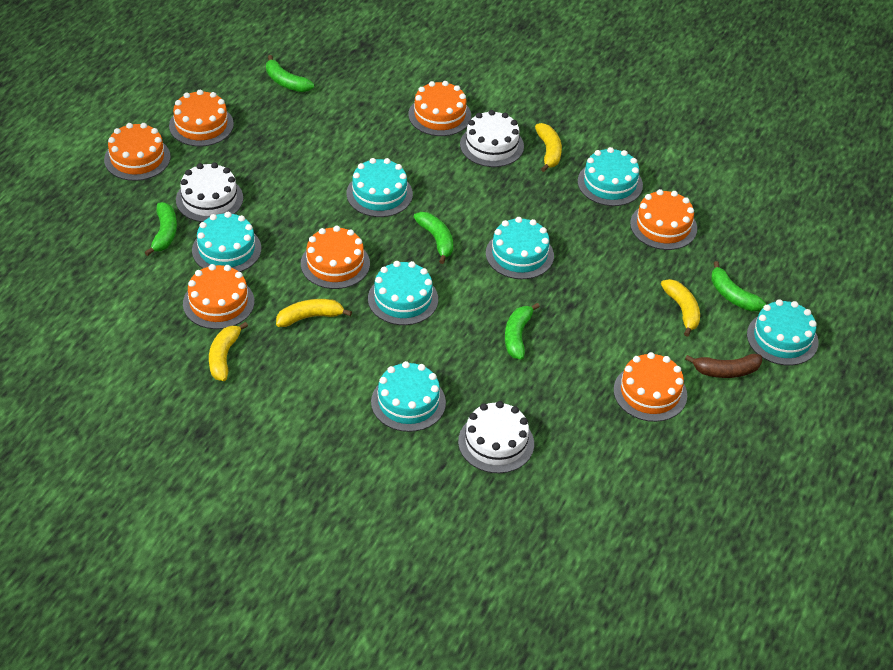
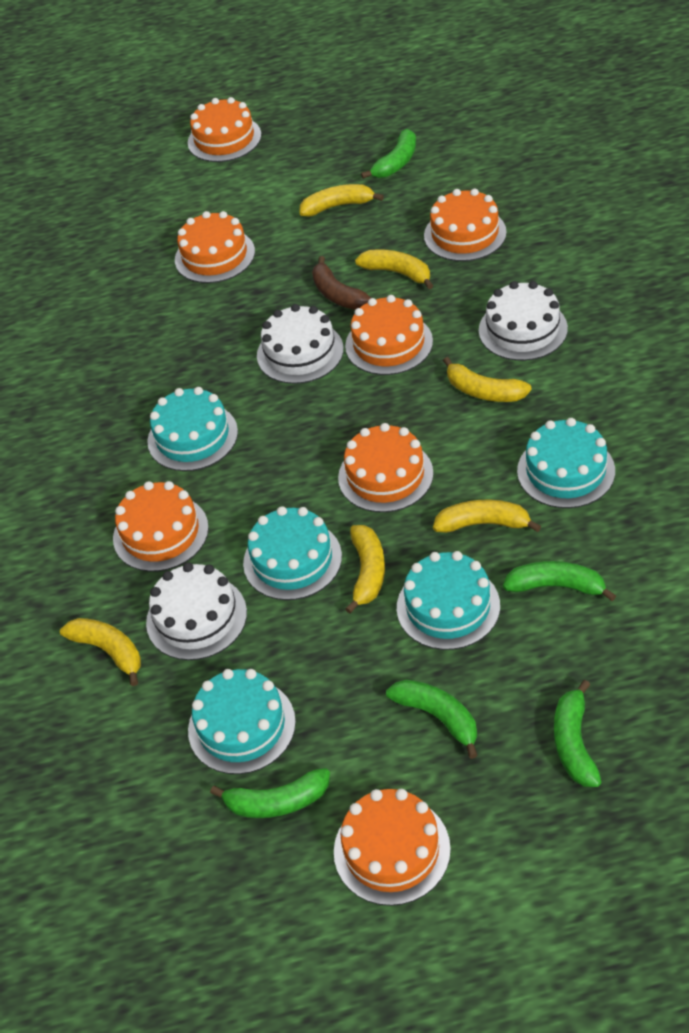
turquoise cake: 7 -> 5
yellow banana: 4 -> 6

